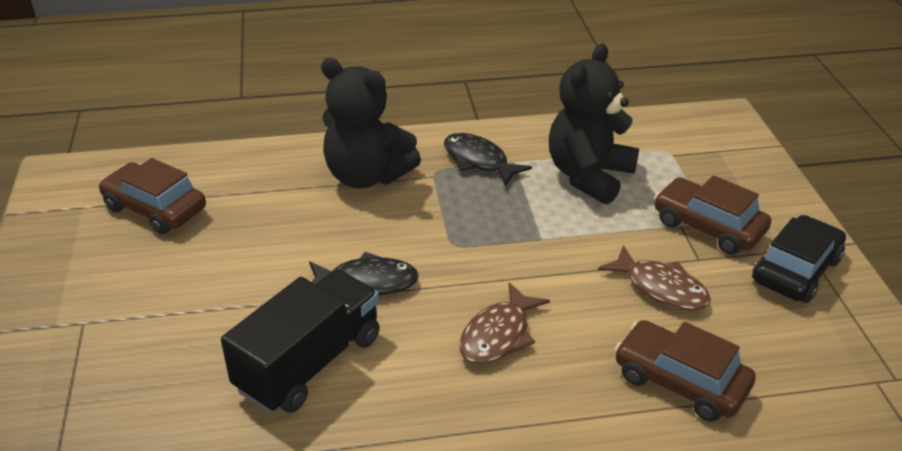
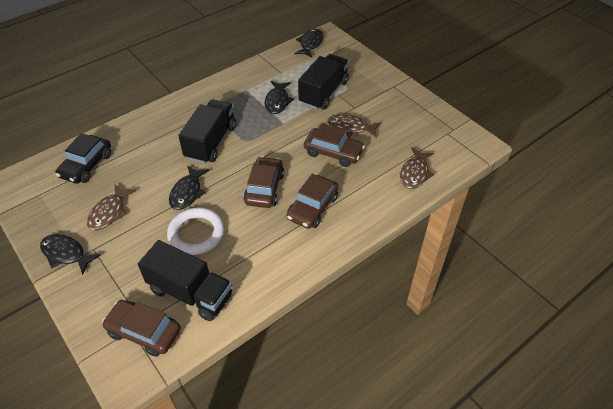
black fish: 2 -> 4
black teddy bear: 2 -> 0
black truck: 1 -> 3
brown car: 3 -> 4
brown fish: 2 -> 3
white ring: 0 -> 1

